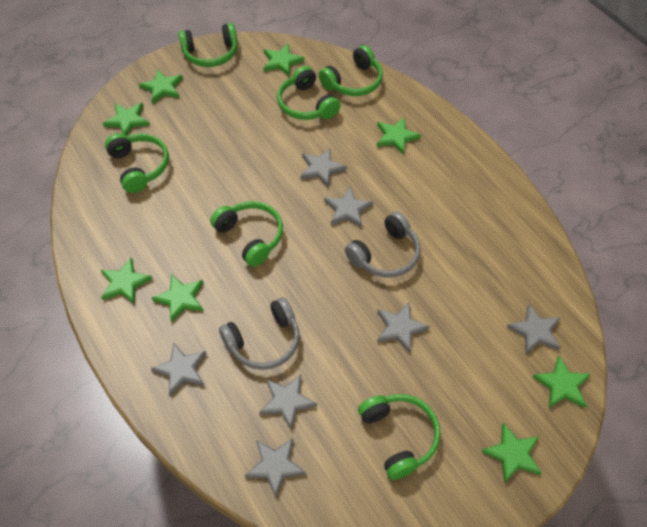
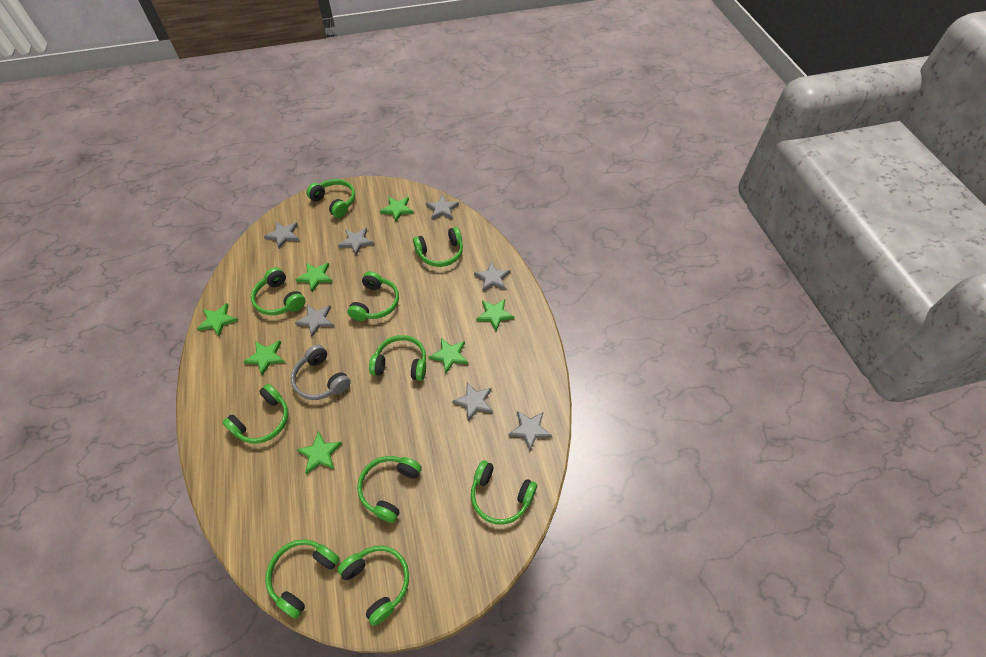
green headphones: 6 -> 10
green star: 8 -> 7
grey headphones: 2 -> 1

